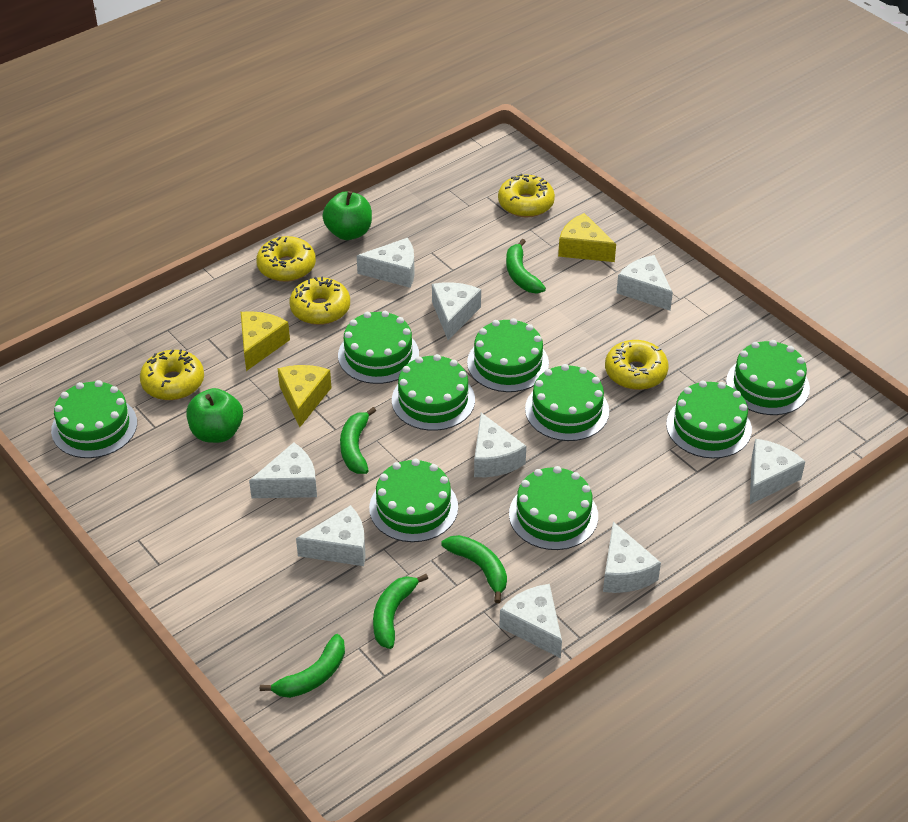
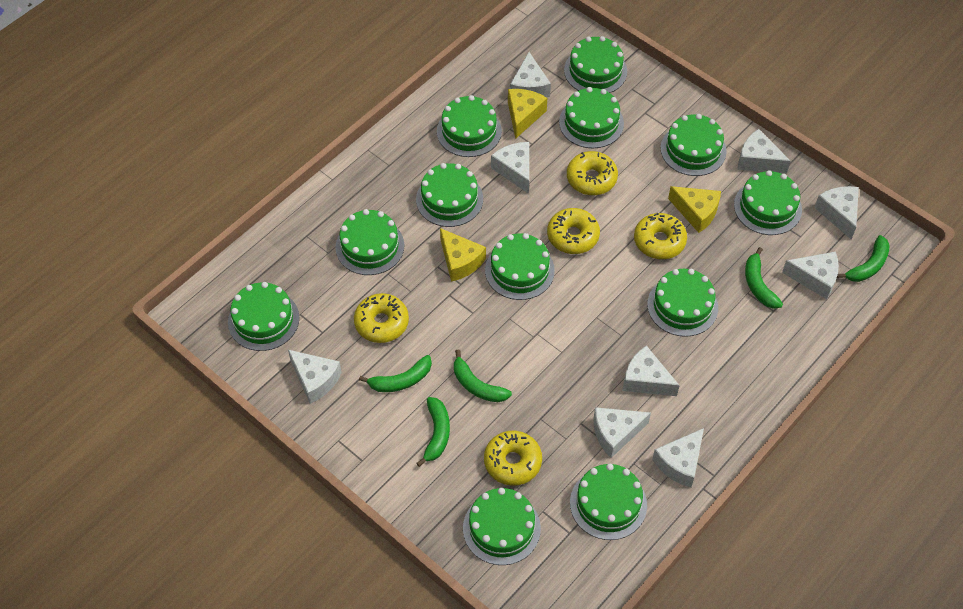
green apple: 2 -> 0
green cake: 9 -> 12

